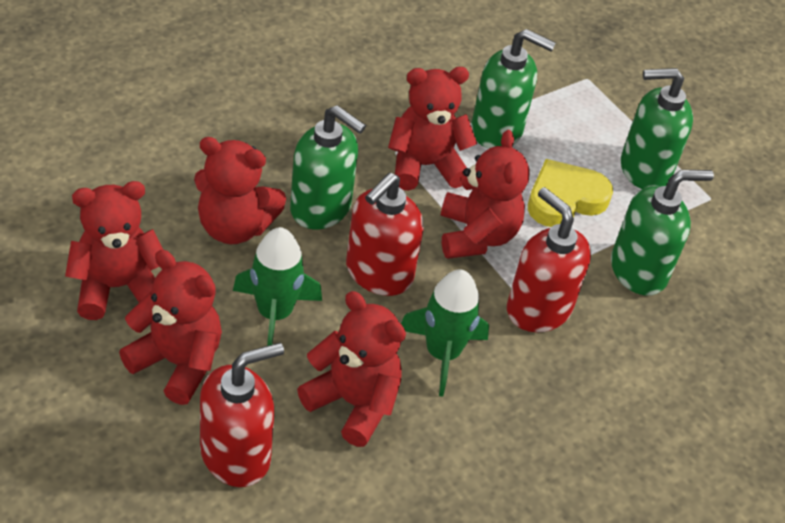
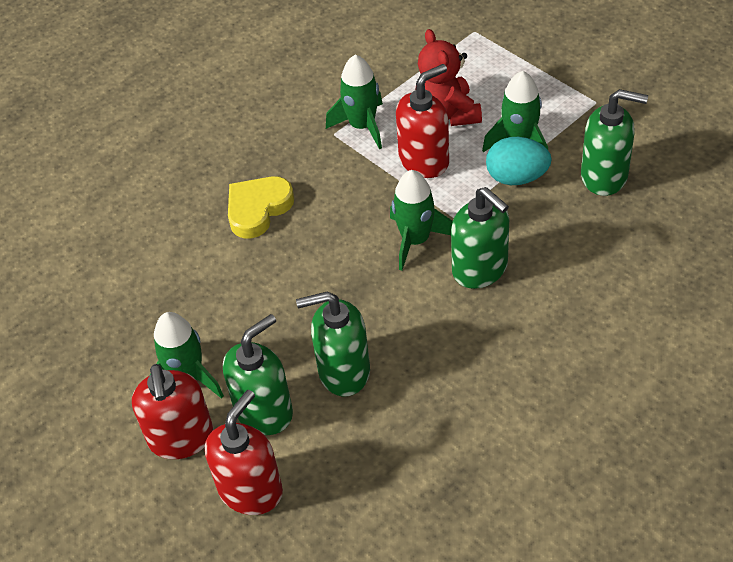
green rocket: 2 -> 4
red teddy bear: 6 -> 1
turquoise egg: 0 -> 1

